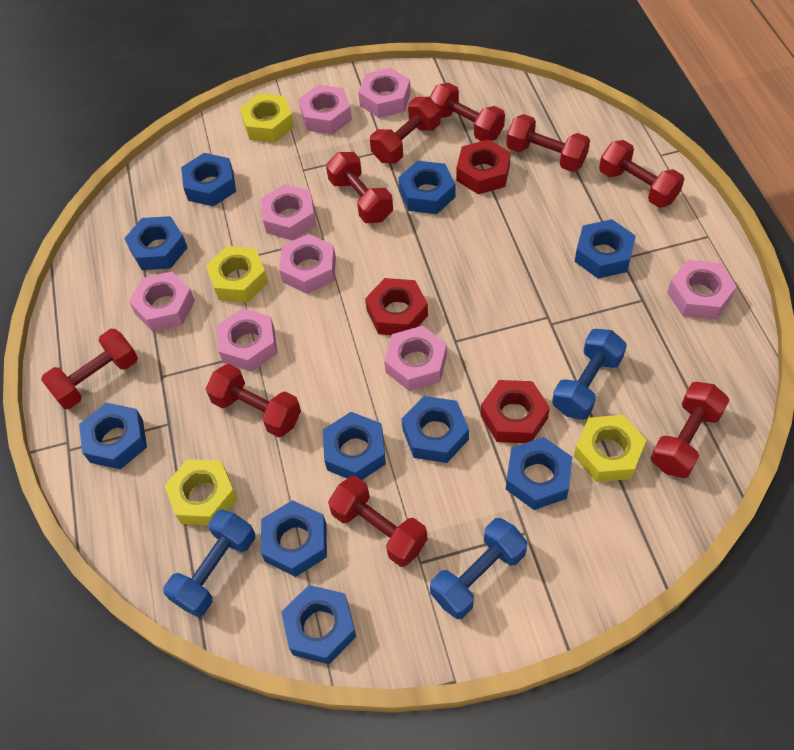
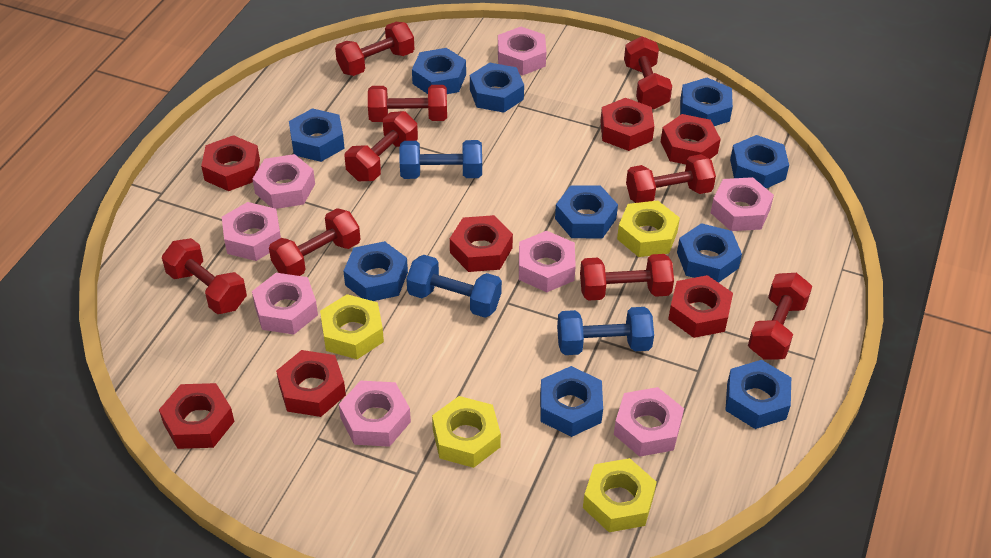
red nut: 3 -> 7

